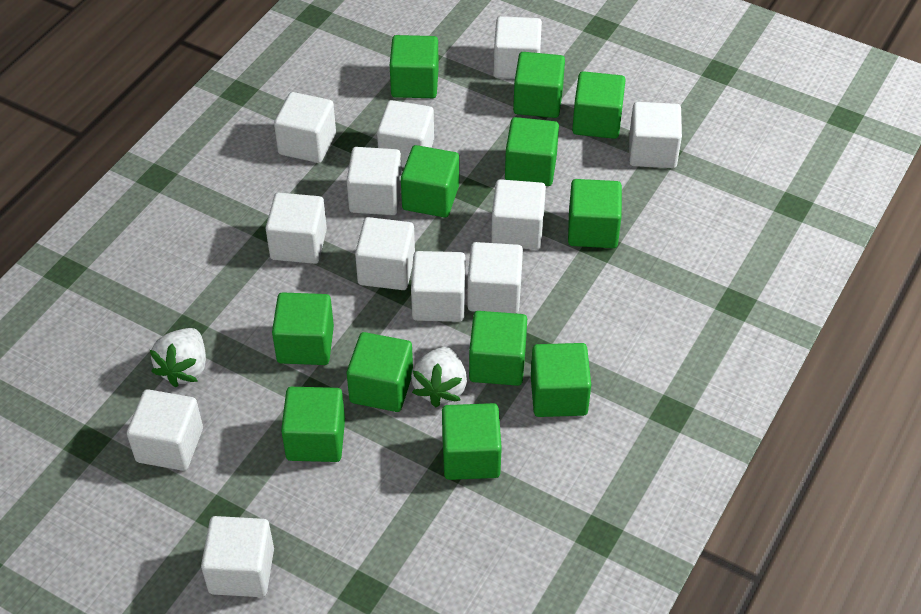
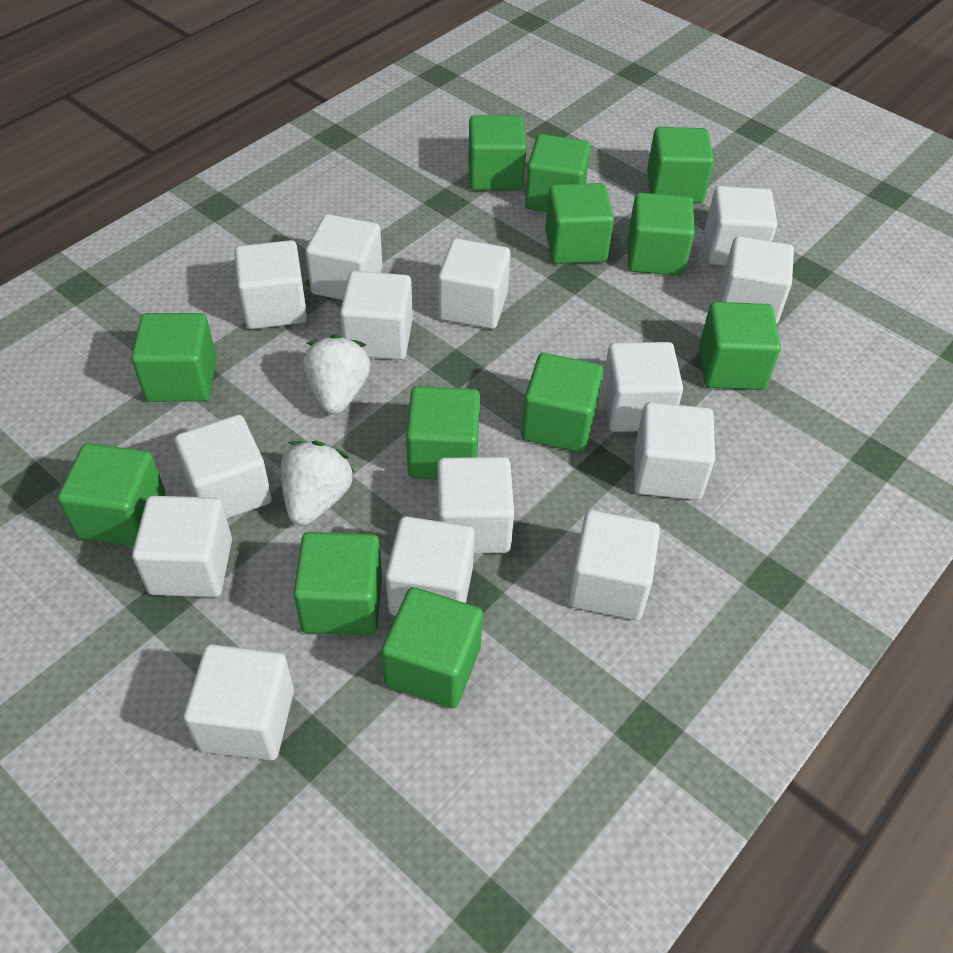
white cube: 12 -> 14

